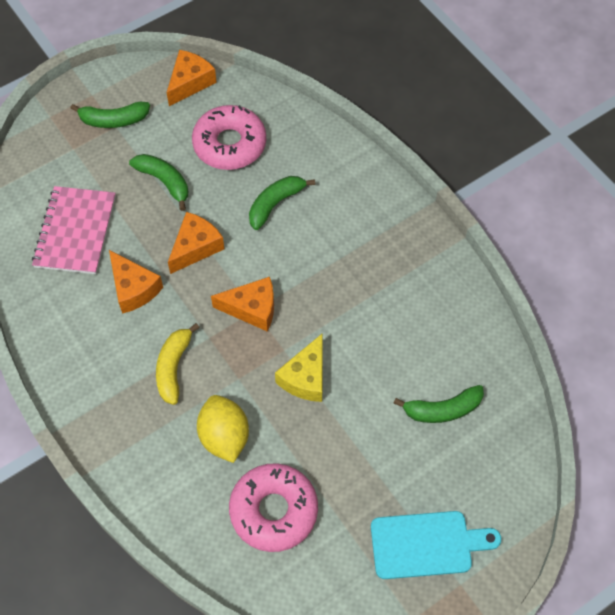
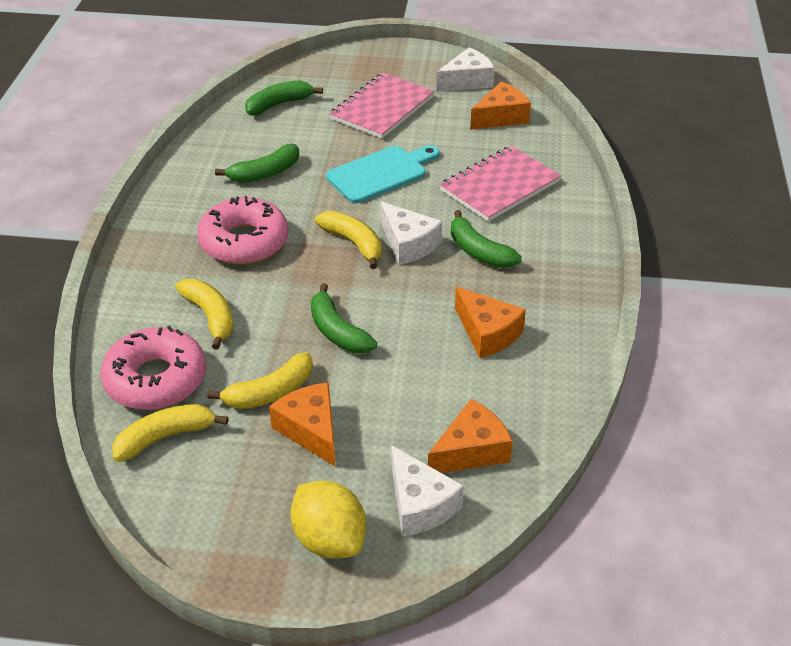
pink notebook: 1 -> 2
white cheese: 0 -> 3
yellow banana: 1 -> 4
yellow cheese: 1 -> 0

